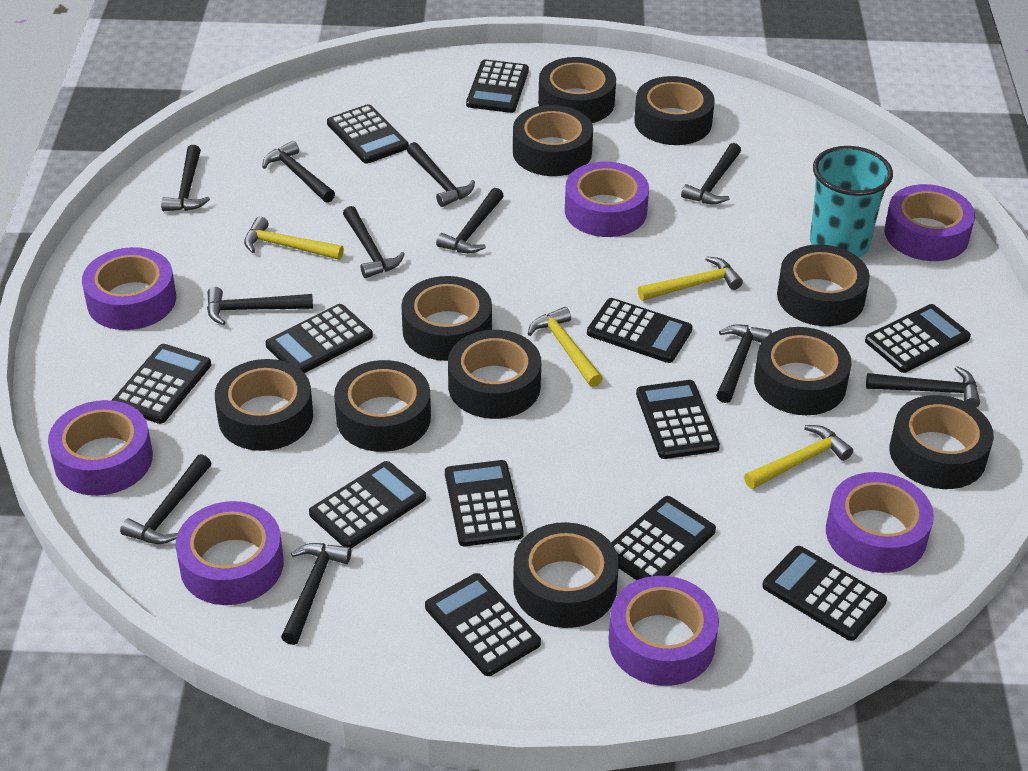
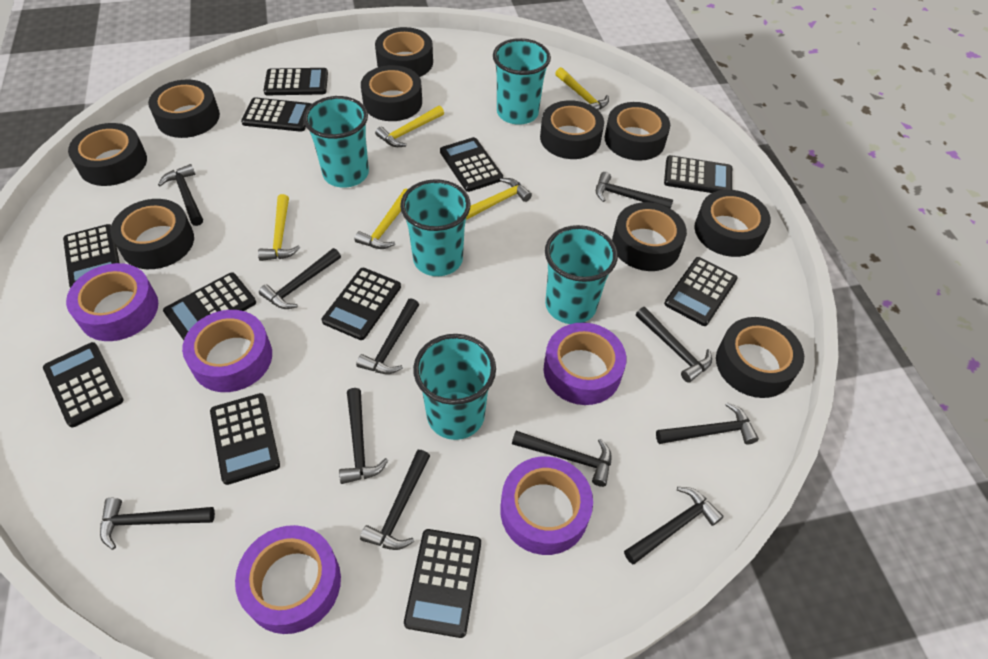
black calculator: 12 -> 11
black tape: 11 -> 10
purple tape: 7 -> 5
turquoise cup: 1 -> 5
yellow hammer: 4 -> 5

